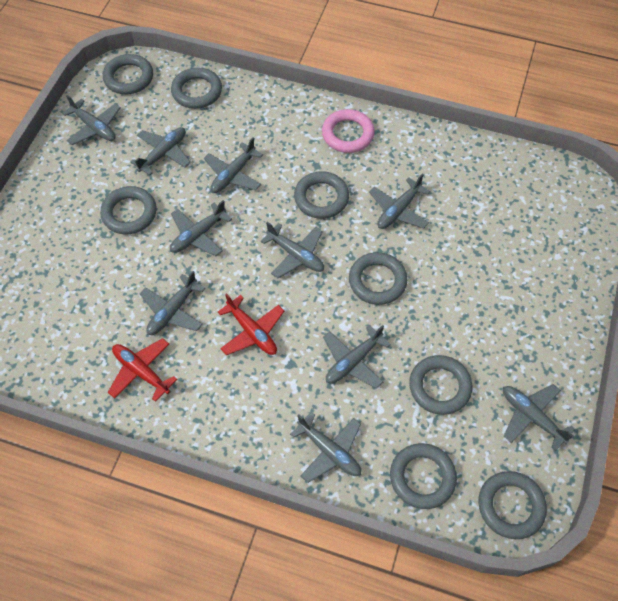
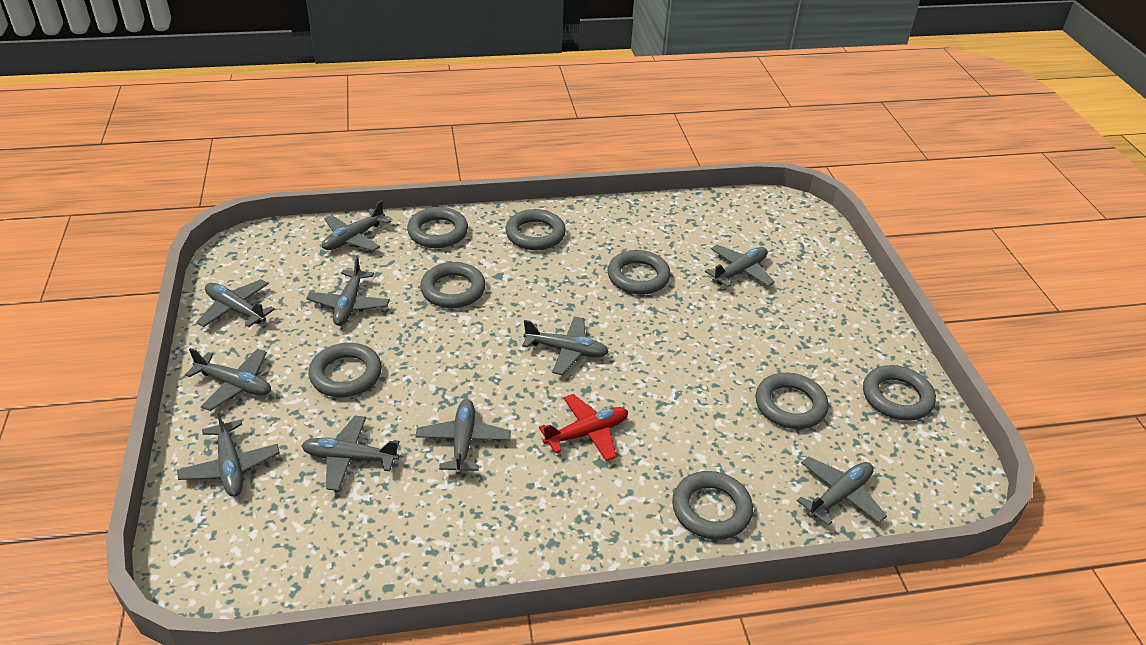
pink ring: 1 -> 0
red plane: 2 -> 1

